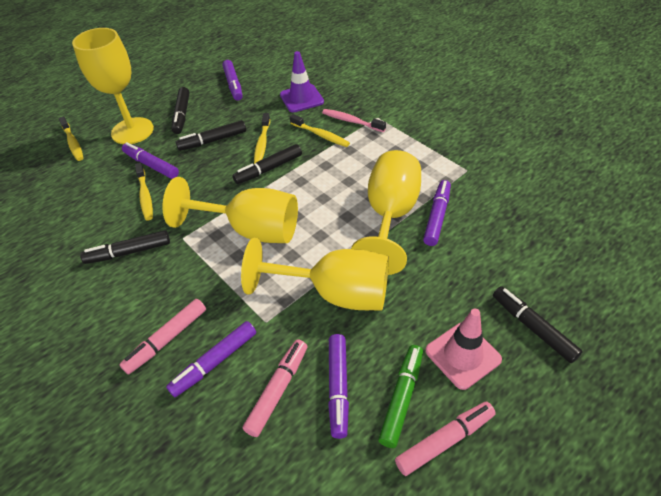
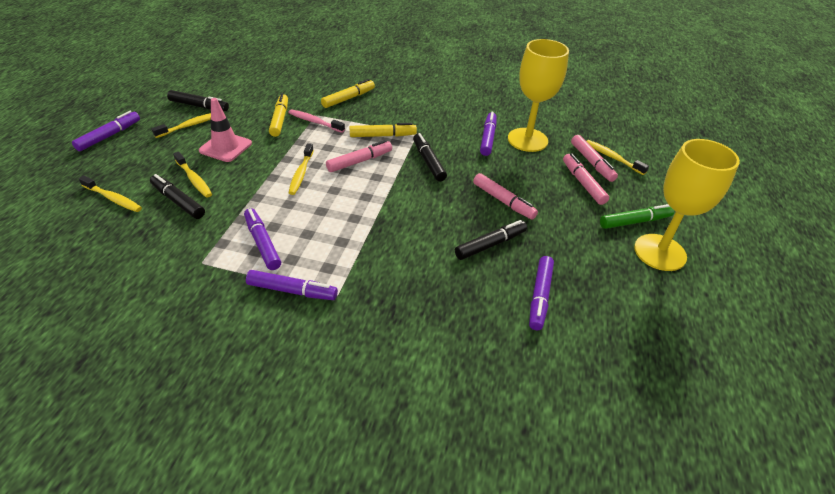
black marker: 5 -> 4
pink marker: 3 -> 4
purple traffic cone: 1 -> 0
yellow goblet: 4 -> 2
yellow marker: 0 -> 3
yellow toothbrush: 4 -> 5

